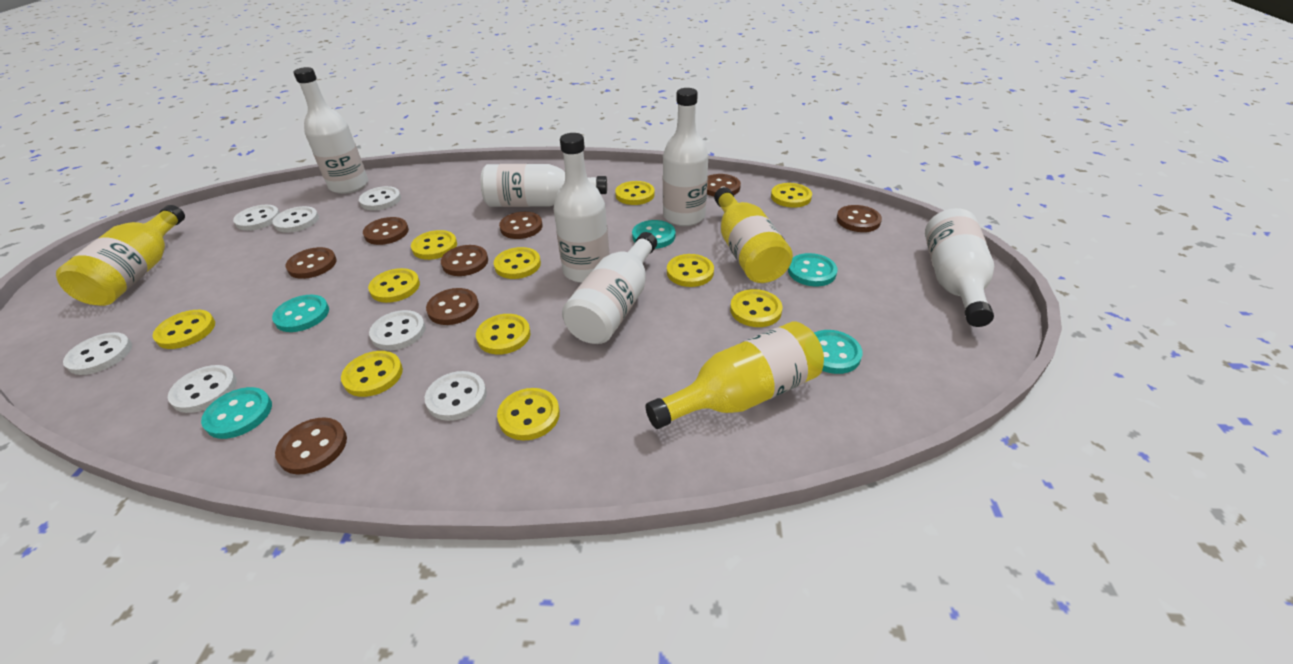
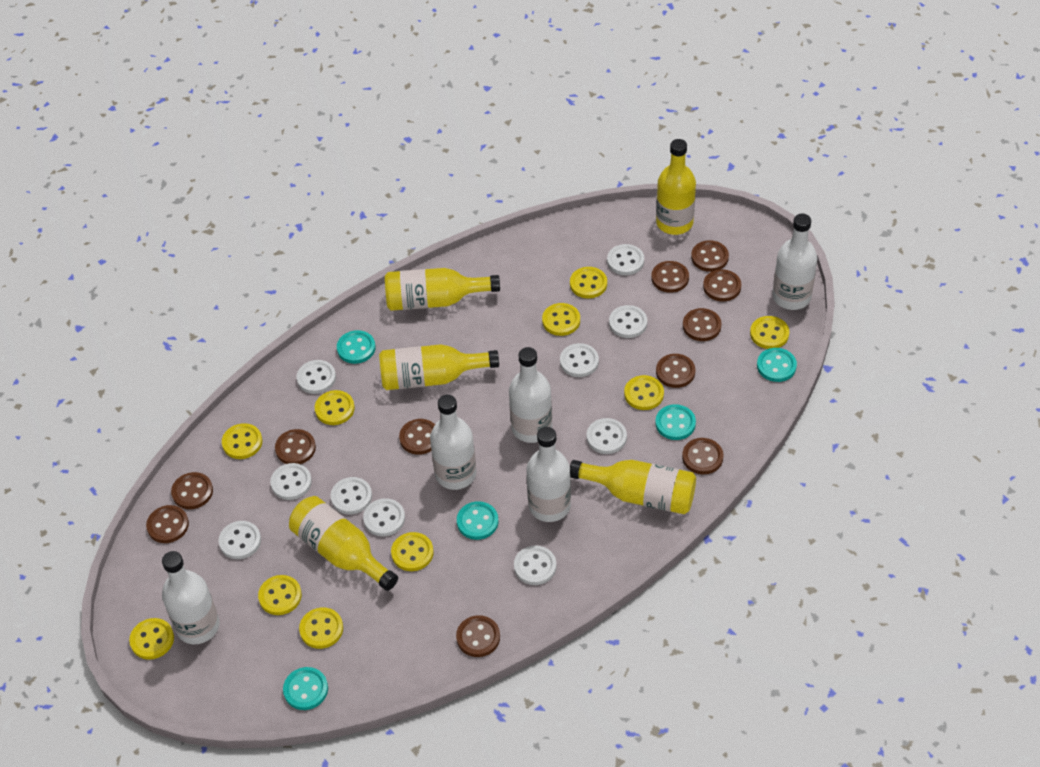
brown button: 8 -> 11
white bottle: 6 -> 5
white button: 7 -> 10
yellow bottle: 3 -> 5
yellow button: 11 -> 10

